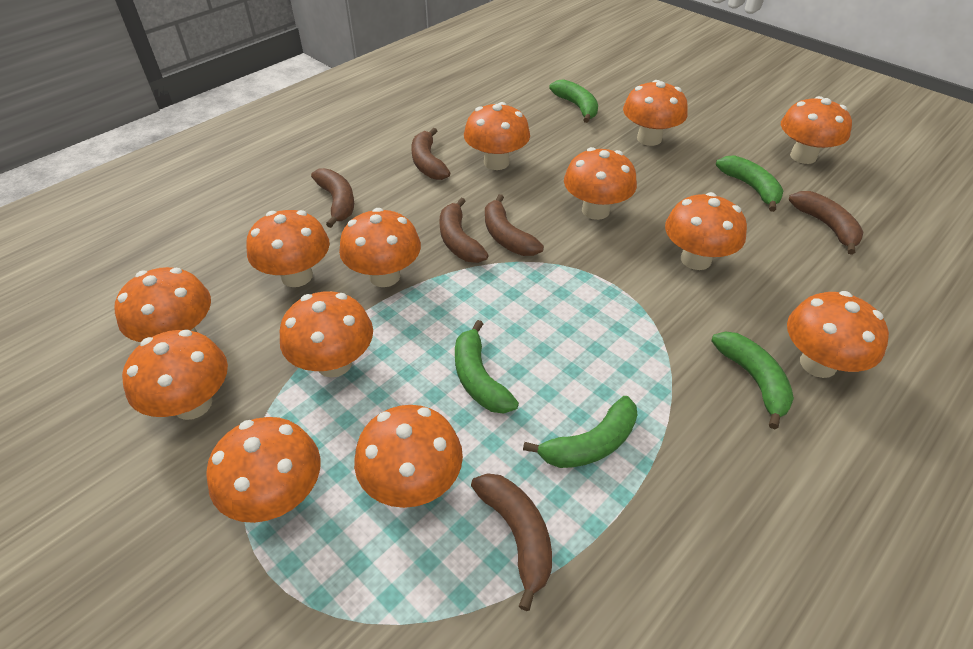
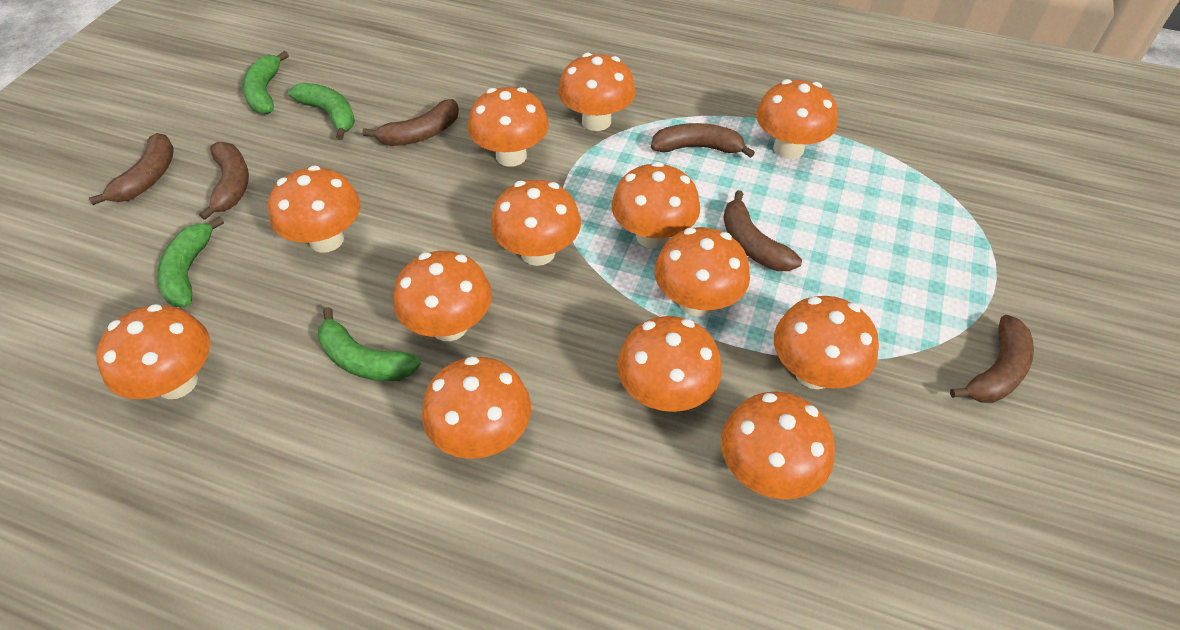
green banana: 5 -> 4

